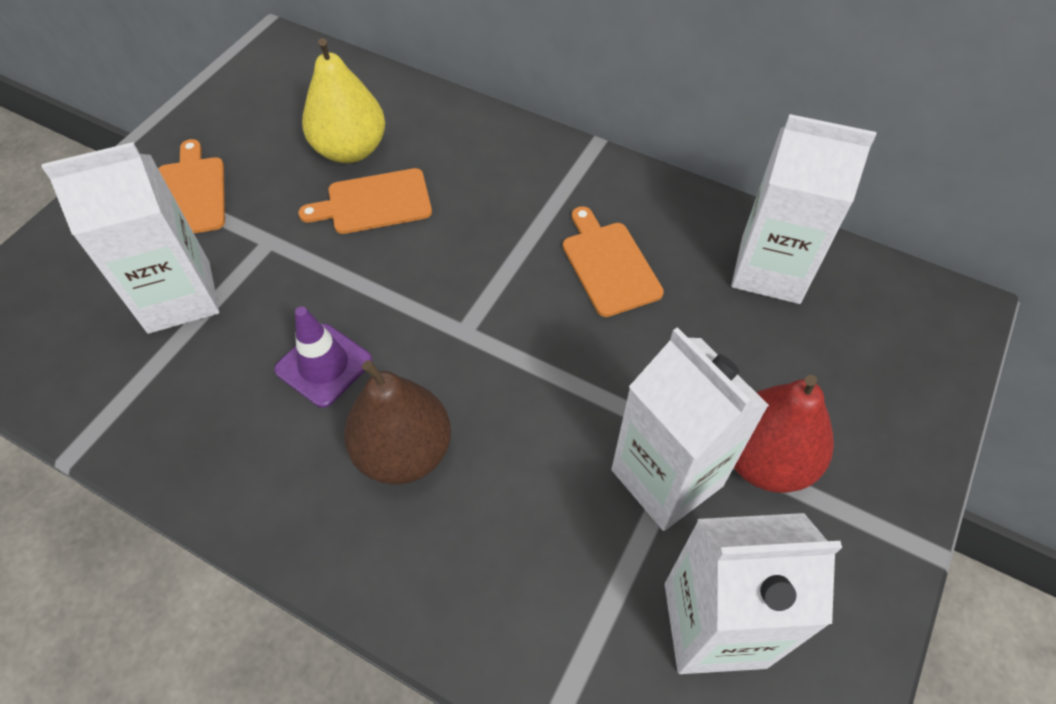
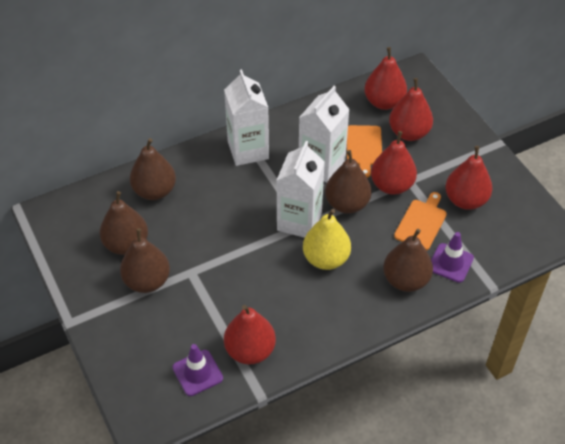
brown pear: 1 -> 5
orange cutting board: 3 -> 2
purple traffic cone: 1 -> 2
red pear: 1 -> 5
white carton: 4 -> 3

